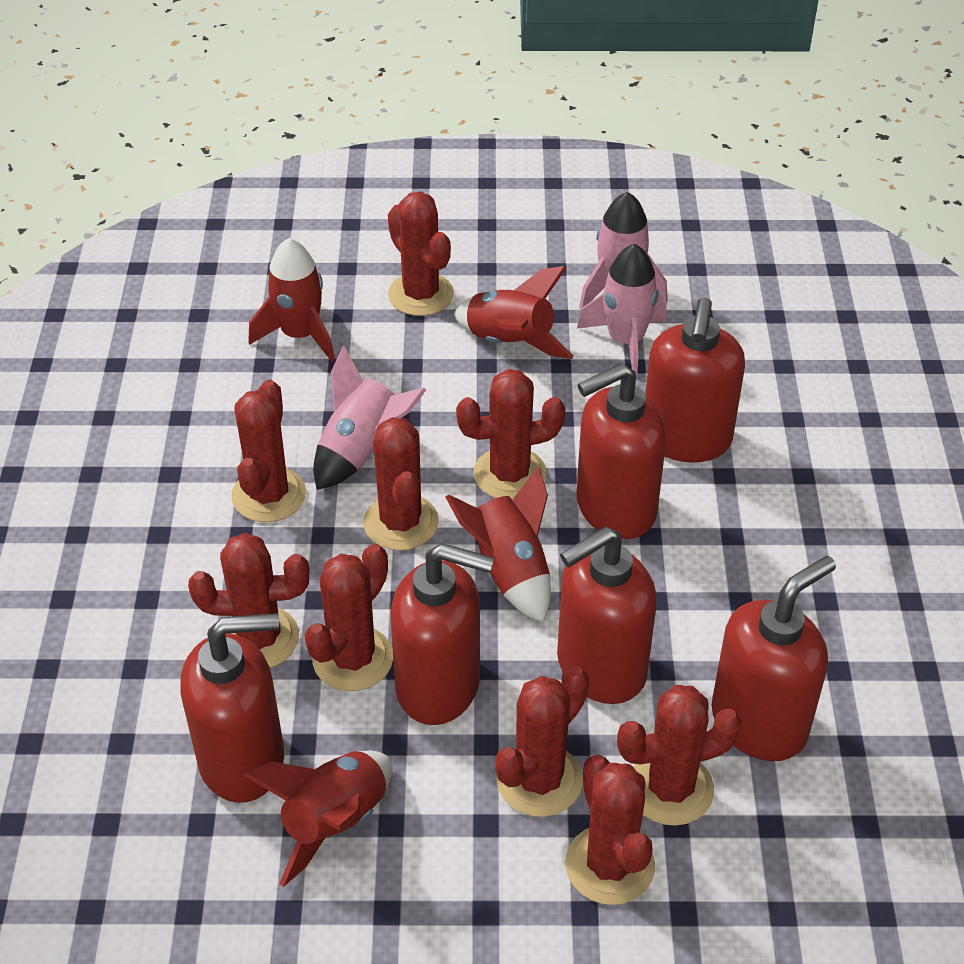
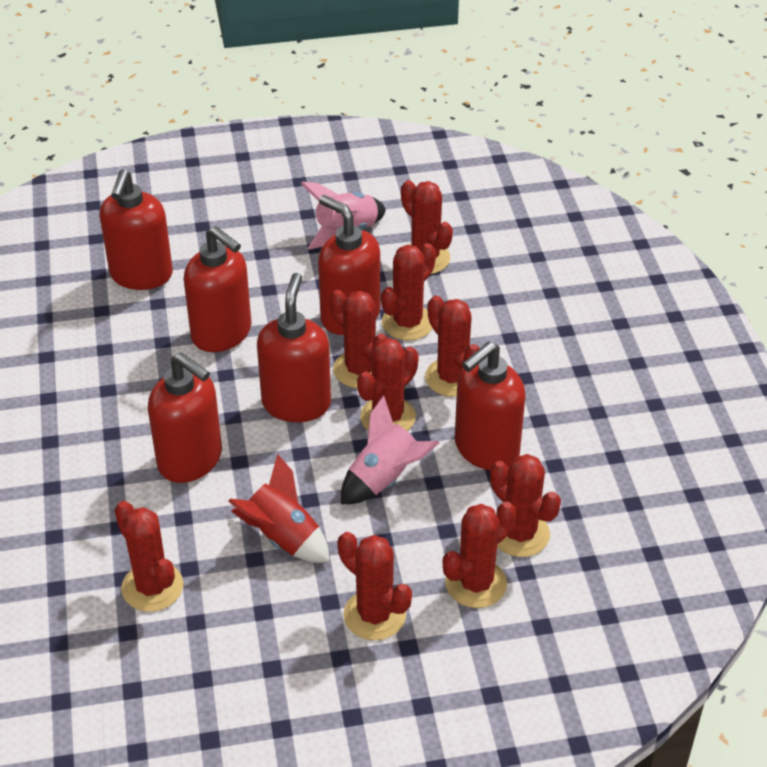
pink rocket: 3 -> 2
red rocket: 4 -> 1

